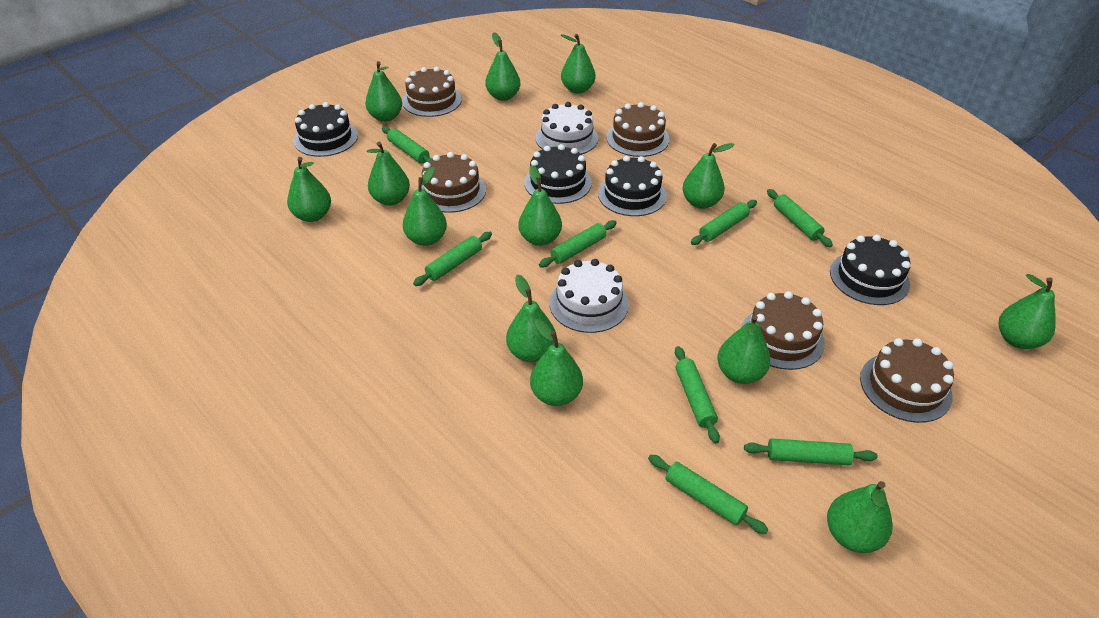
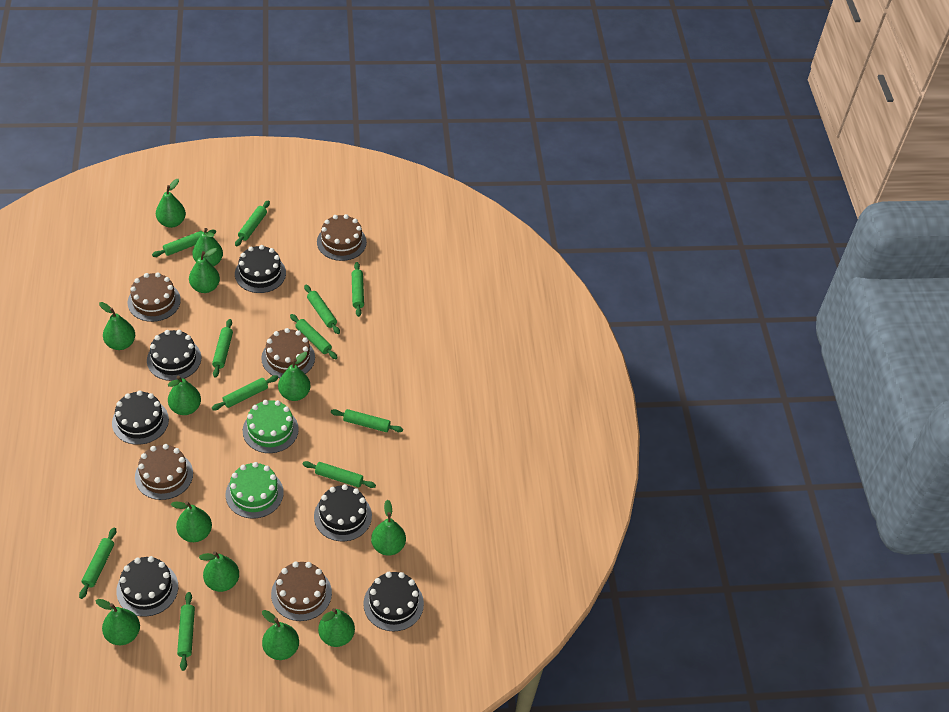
black cake: 4 -> 6
green cake: 0 -> 2
green pear: 13 -> 12
green rolling pin: 8 -> 11
white cake: 2 -> 0

